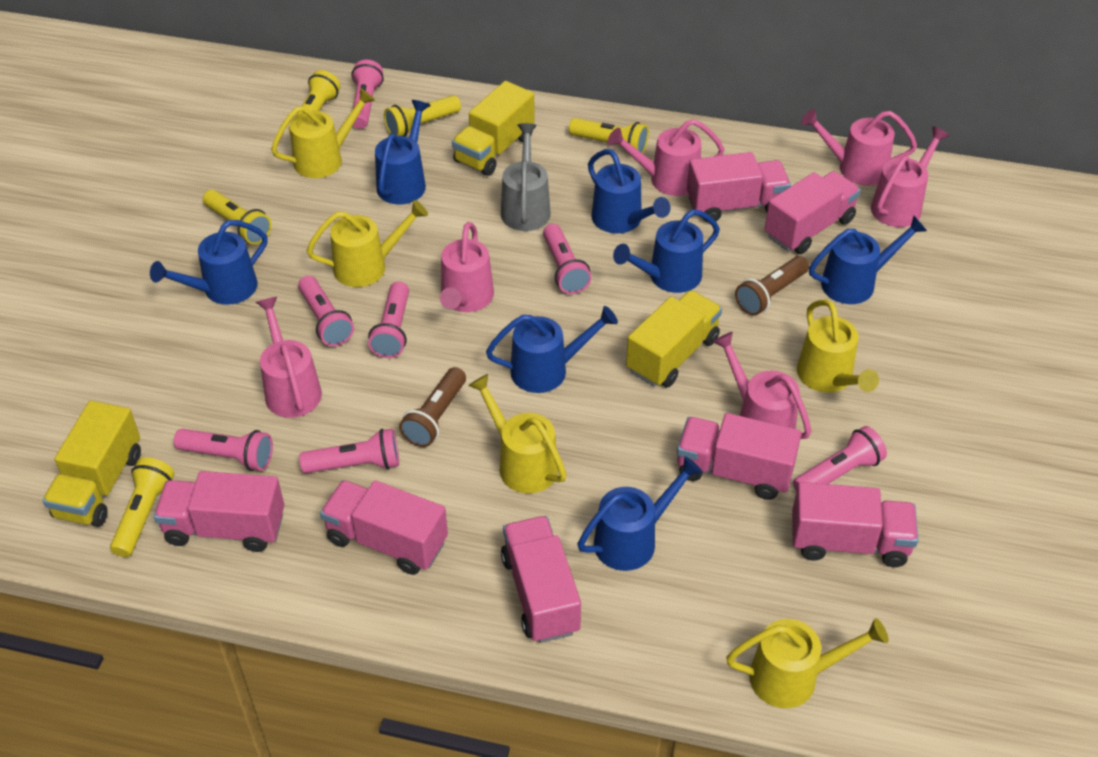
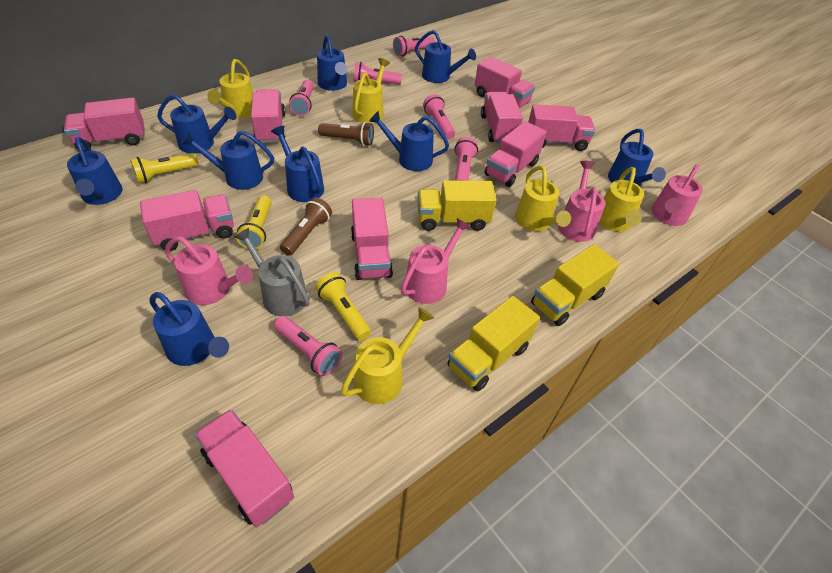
blue watering can: 7 -> 9
pink flashlight: 7 -> 6
pink truck: 7 -> 9
pink watering can: 6 -> 4
yellow flashlight: 5 -> 3

